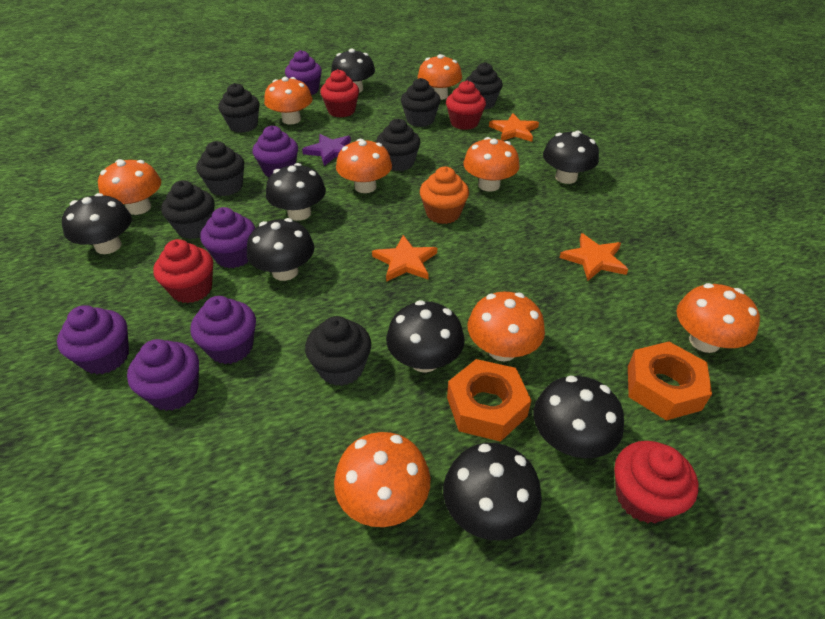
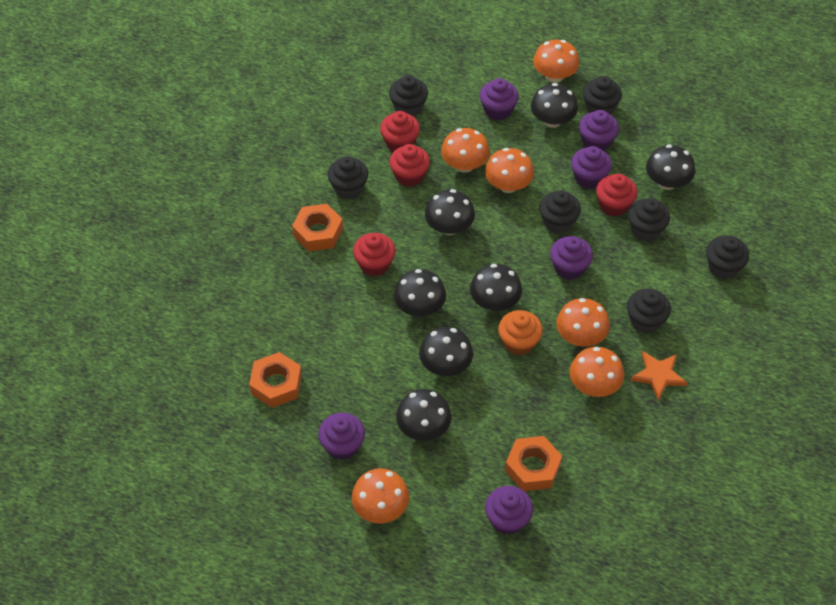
black mushroom: 8 -> 7
orange mushroom: 8 -> 6
orange nut: 2 -> 3
orange star: 3 -> 1
purple star: 1 -> 0

